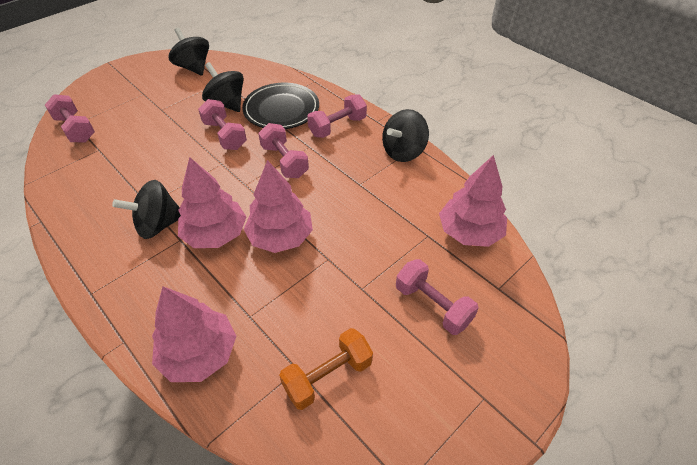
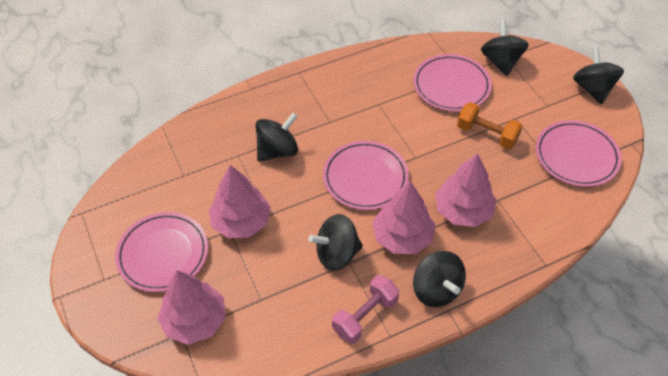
black plate: 1 -> 0
black spinning top: 4 -> 5
pink dumbbell: 5 -> 1
pink plate: 0 -> 4

